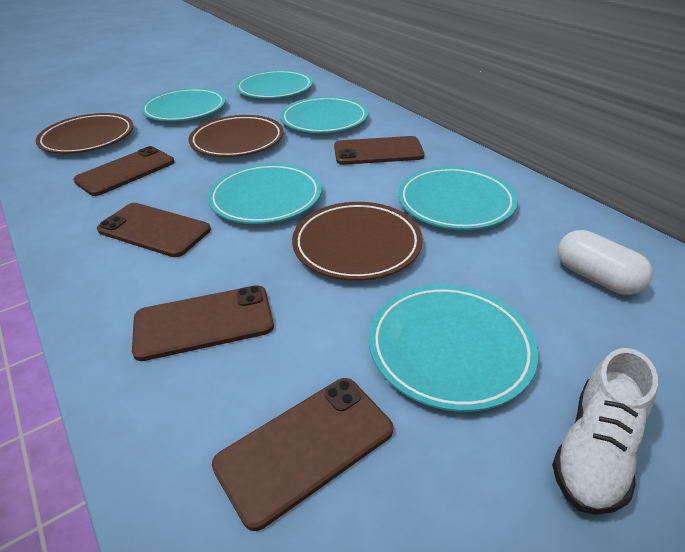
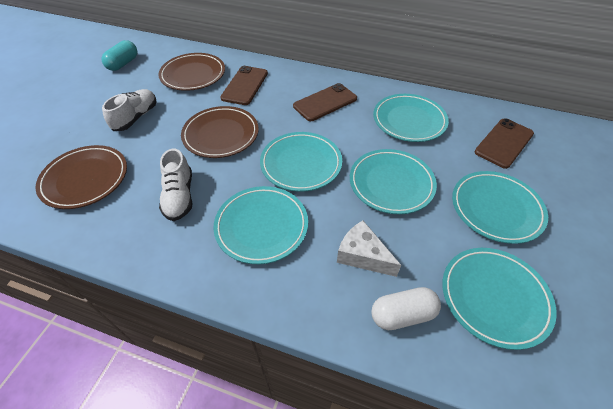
brown phone: 5 -> 3
turquoise capsule: 0 -> 1
white cheese: 0 -> 1
white shoe: 1 -> 2

